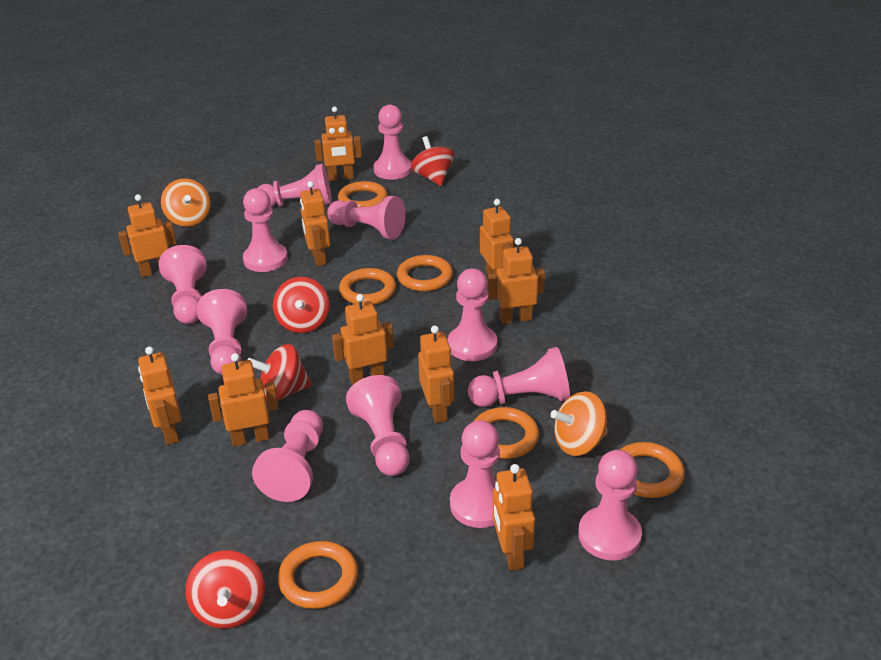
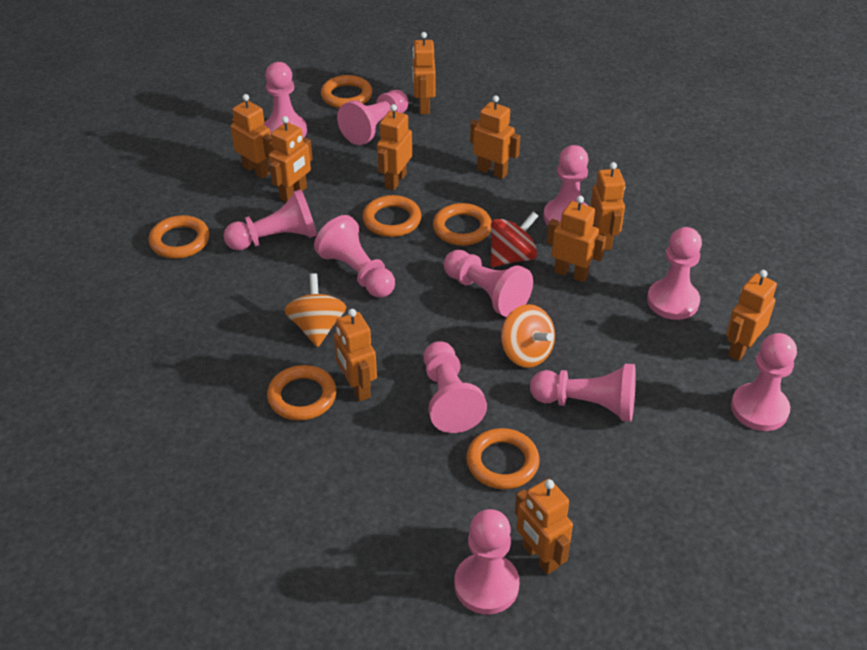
pink pawn: 12 -> 11
red spinning top: 4 -> 1

